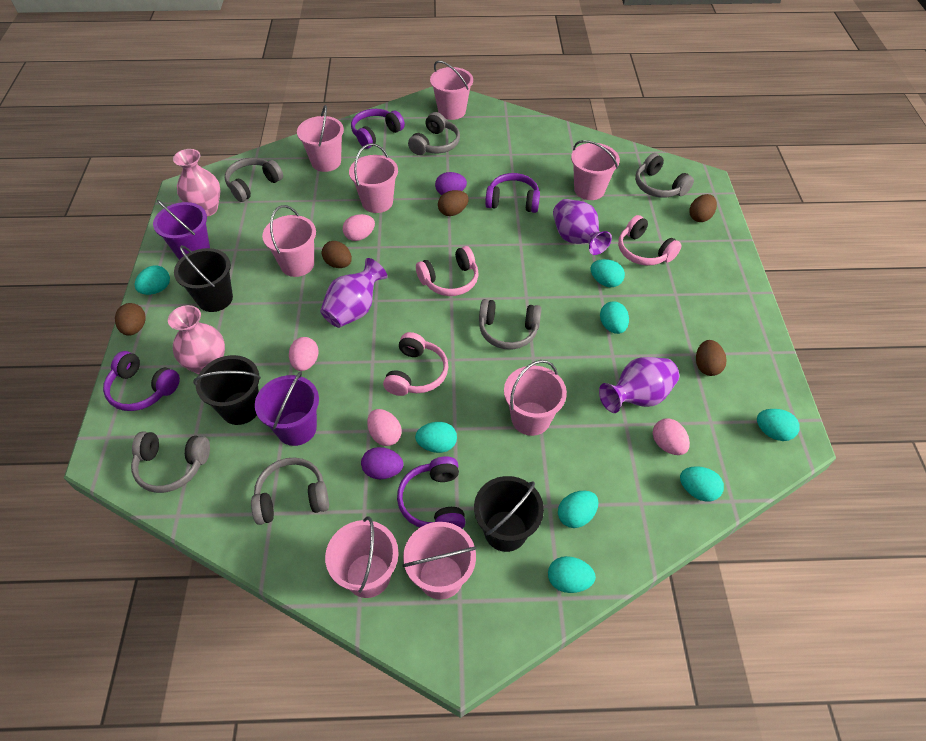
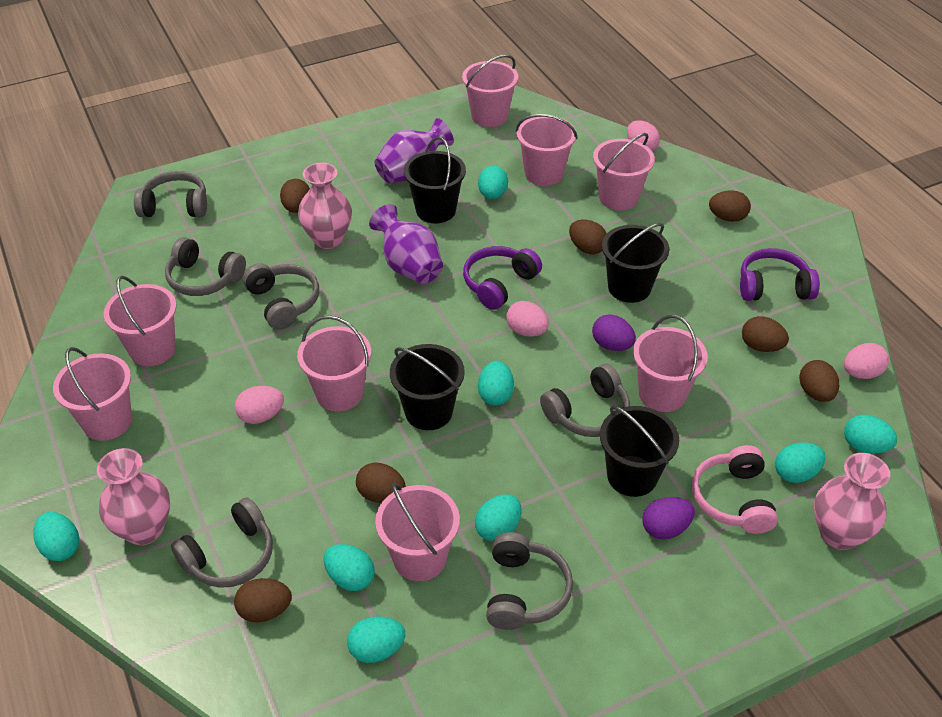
black bucket: 3 -> 4
brown egg: 5 -> 7
pink headphones: 3 -> 1
pink vase: 2 -> 3
purple bucket: 2 -> 0
purple headphones: 4 -> 2
purple vase: 3 -> 2

